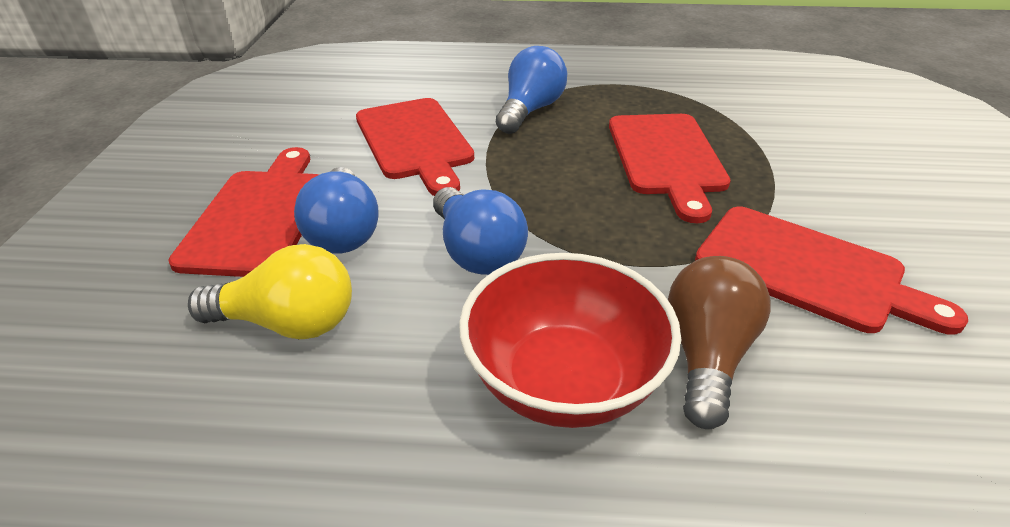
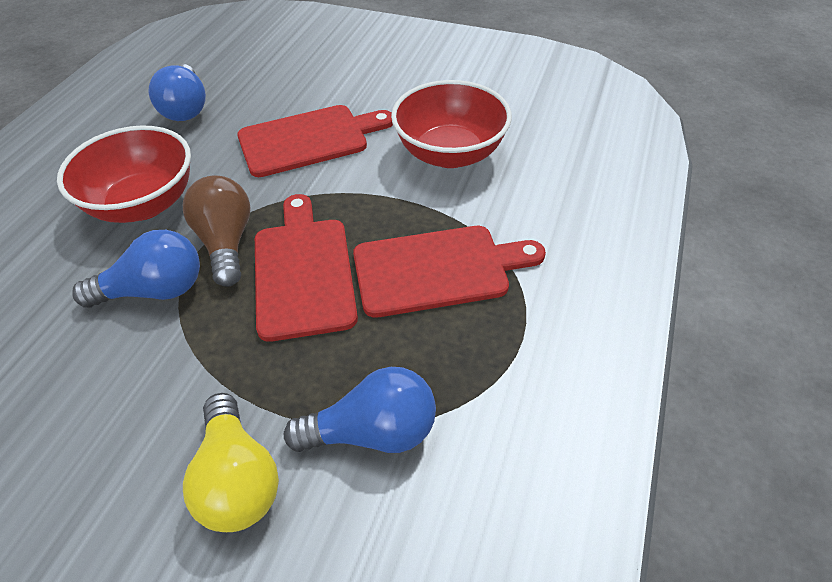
red bowl: 1 -> 2
red cutting board: 4 -> 3

